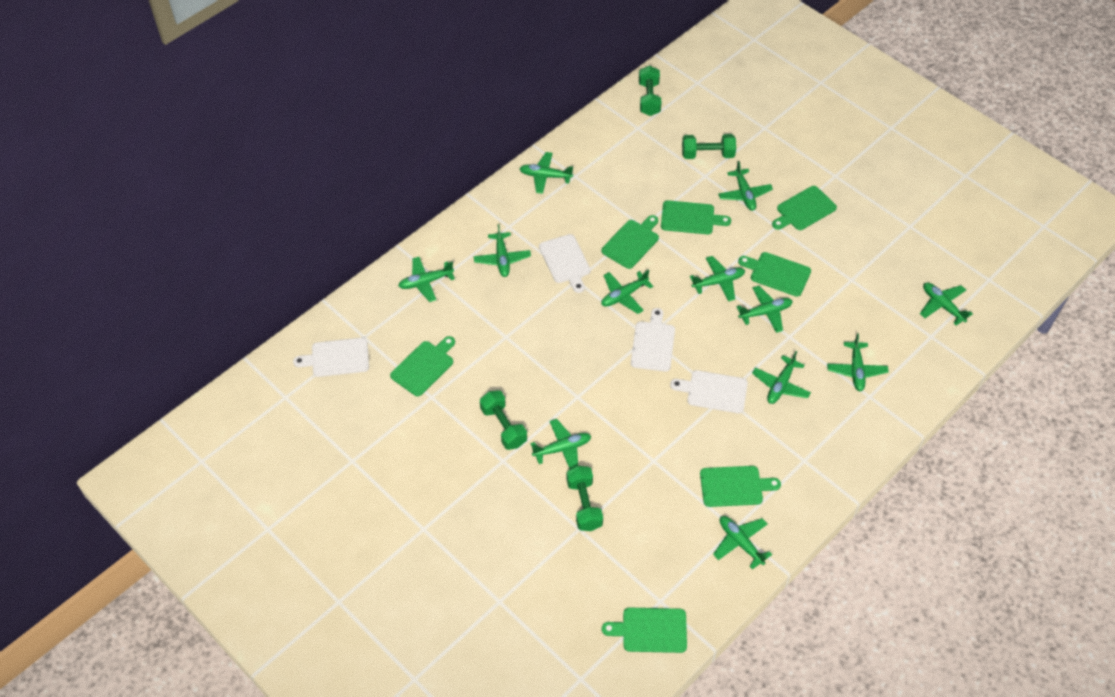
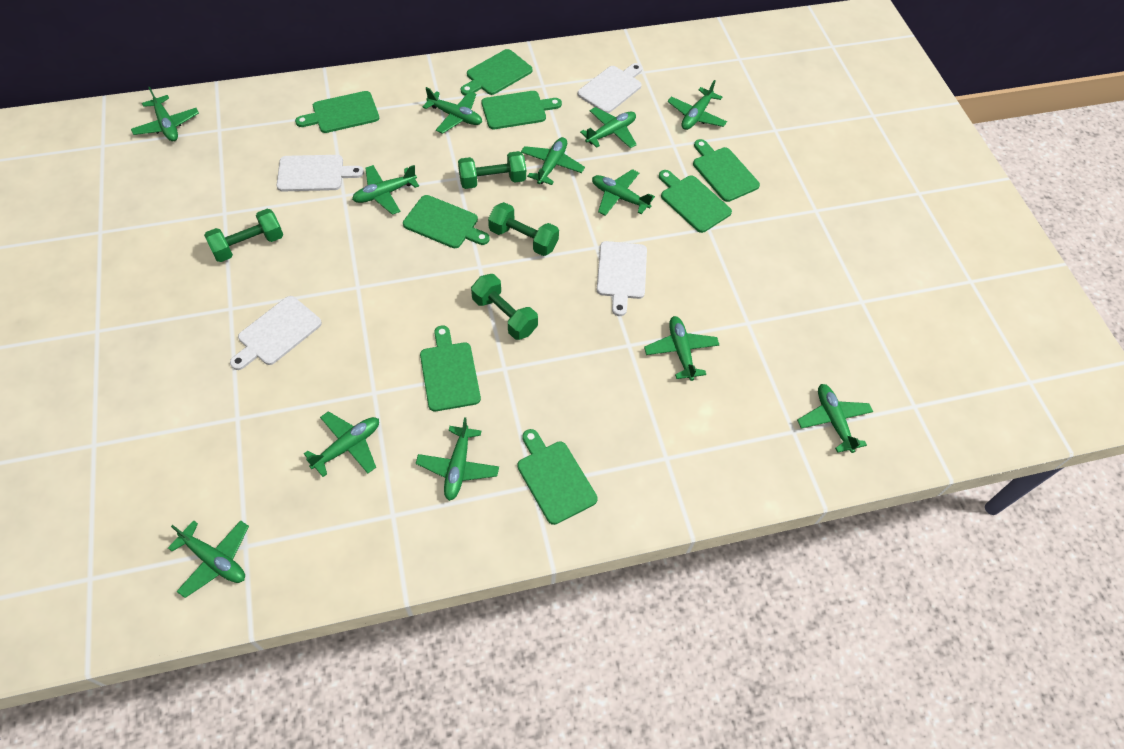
green cutting board: 7 -> 8

